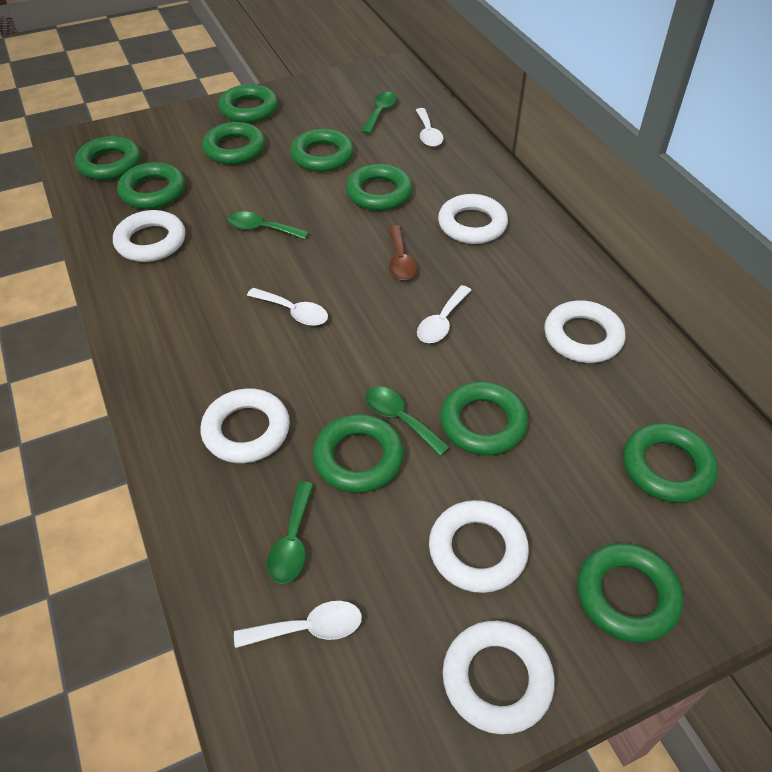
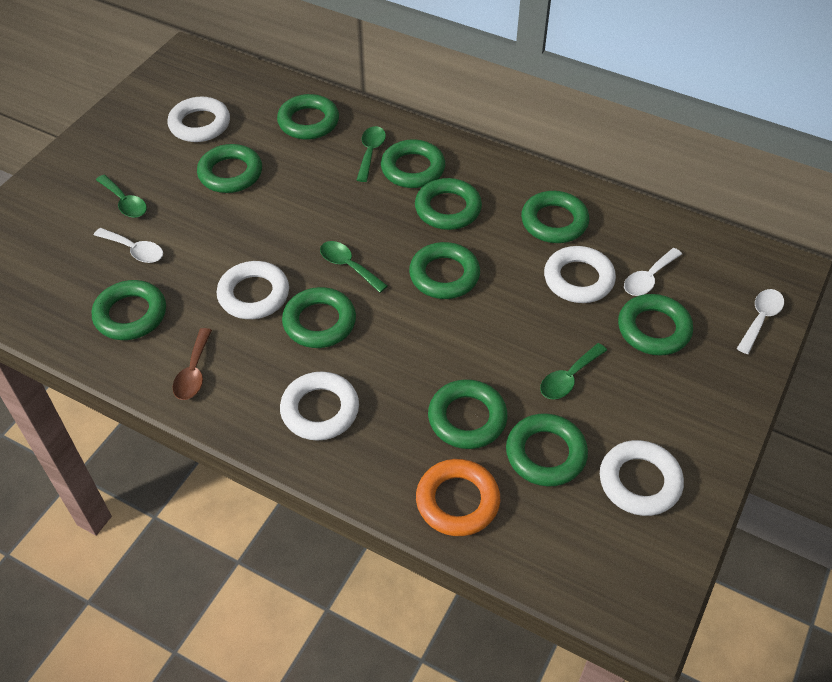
green ring: 10 -> 11
orange ring: 0 -> 1
white ring: 6 -> 5
white spoon: 4 -> 3

